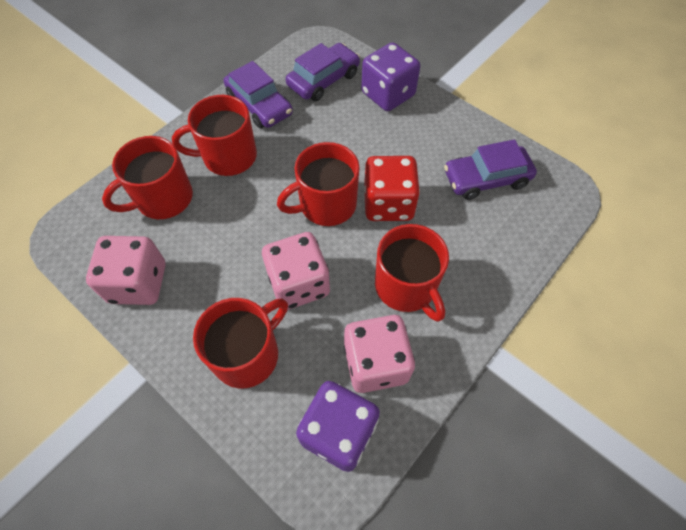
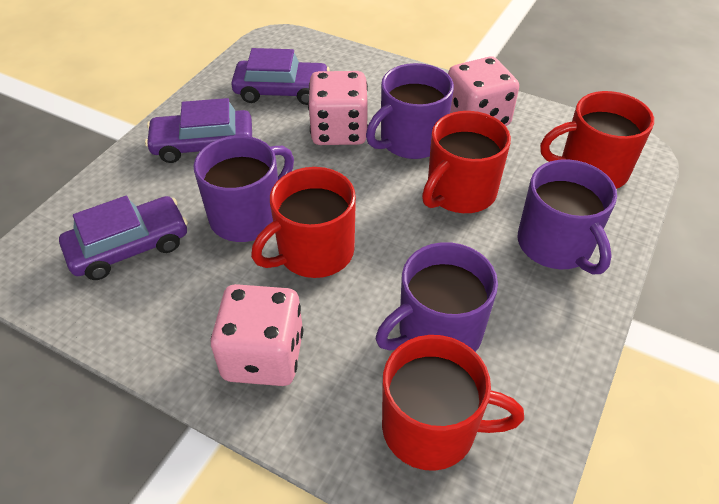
purple dice: 2 -> 0
purple mug: 0 -> 4
red dice: 1 -> 0
red mug: 5 -> 4

